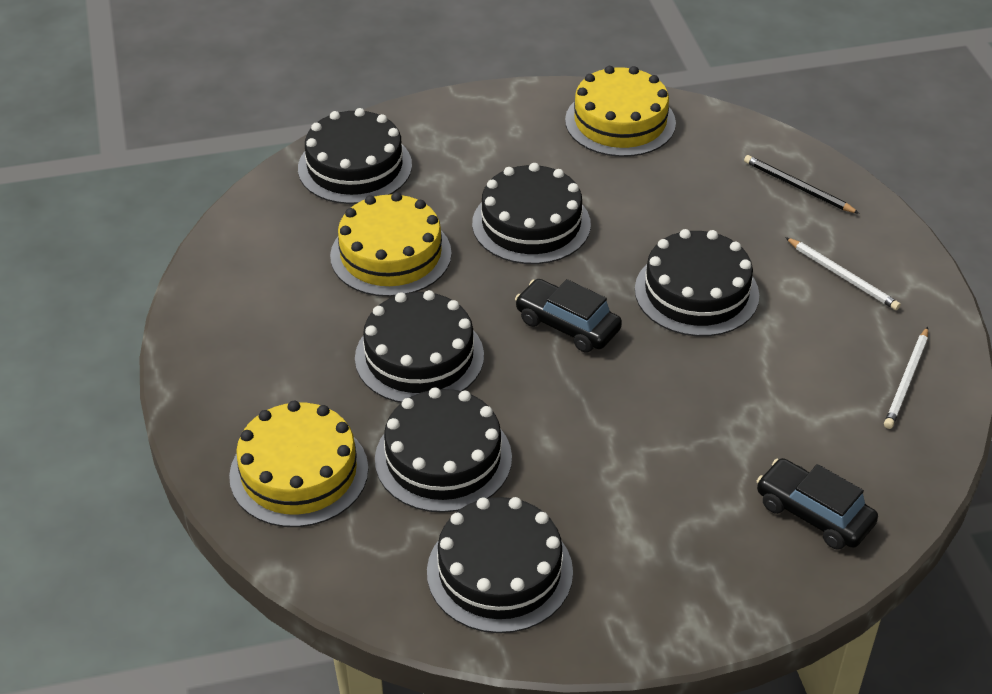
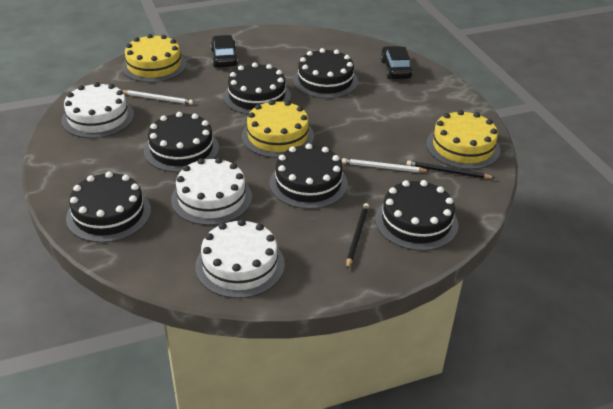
black pencil: 1 -> 2
white cake: 0 -> 3

